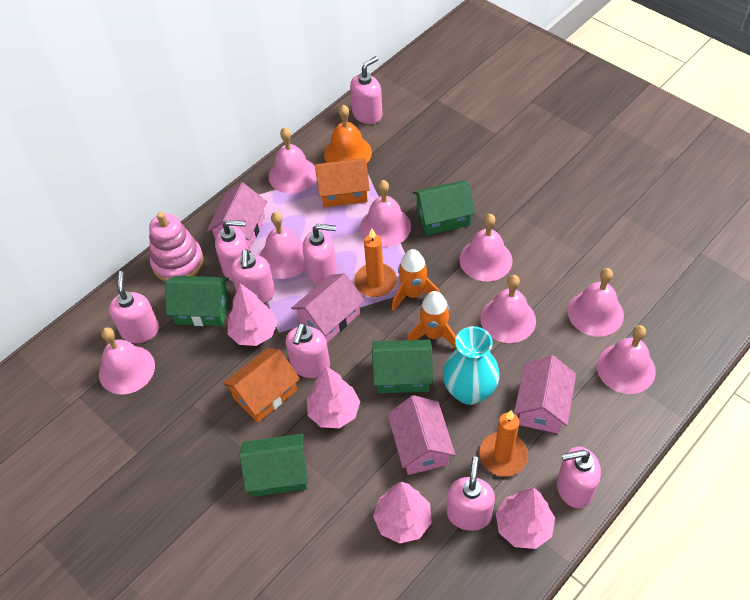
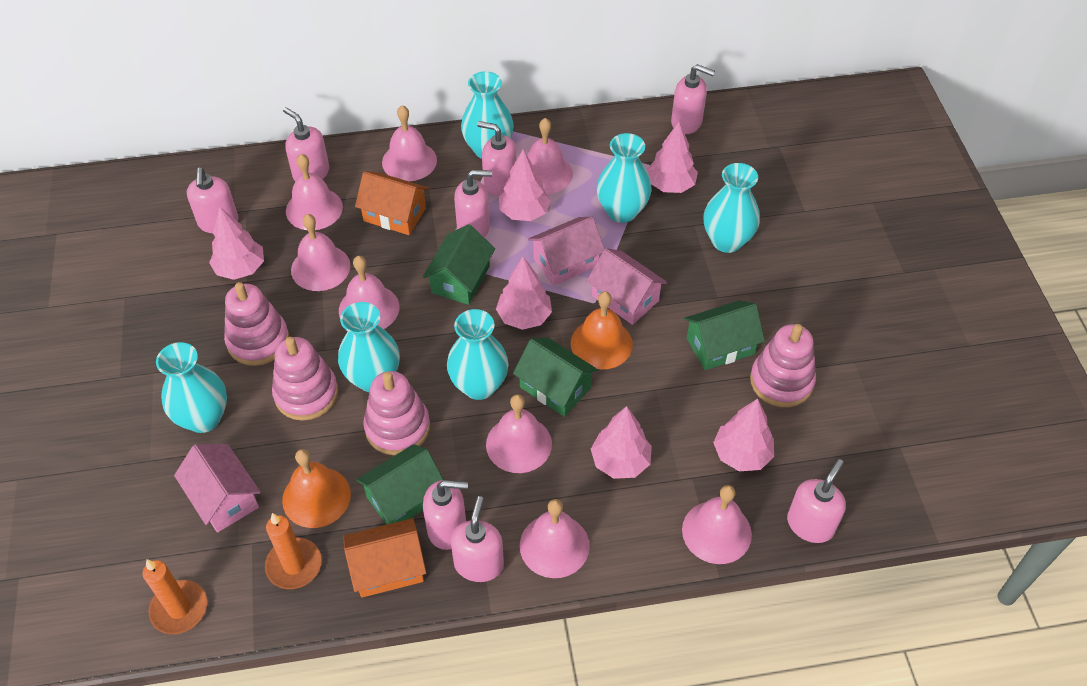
orange bell: 1 -> 2
orange rocket: 2 -> 0
pink house: 4 -> 3
pink stacking toy: 1 -> 4
pink tree: 4 -> 6
turquoise vase: 1 -> 6

